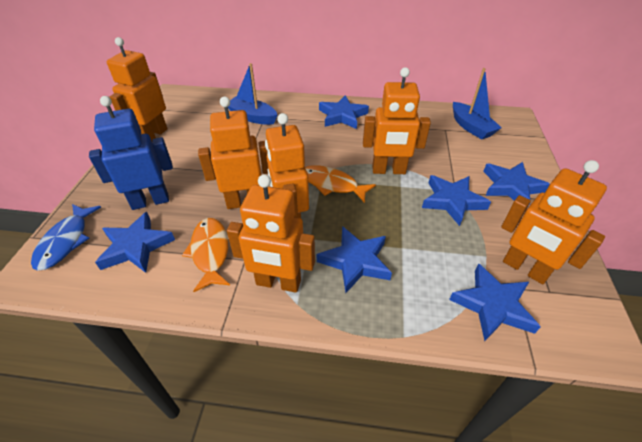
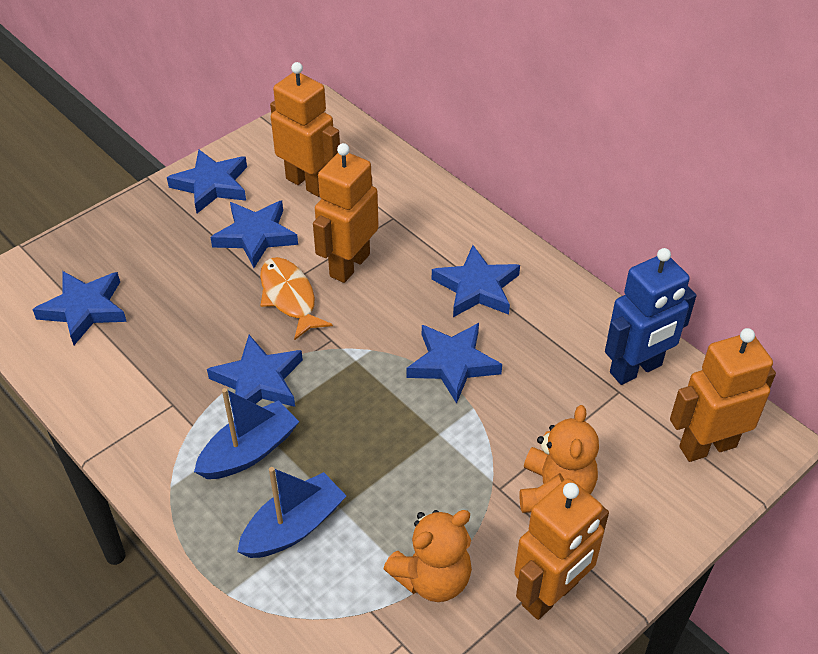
blue fish: 1 -> 0
orange fish: 2 -> 1
orange robot: 6 -> 4
orange teddy bear: 0 -> 2

